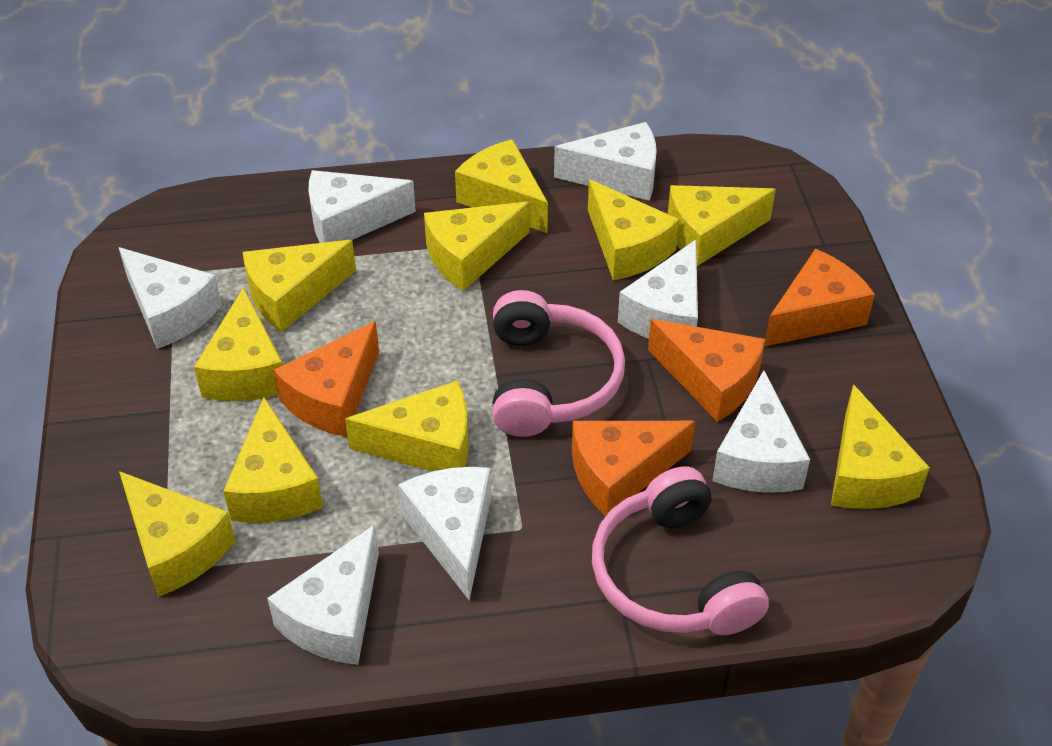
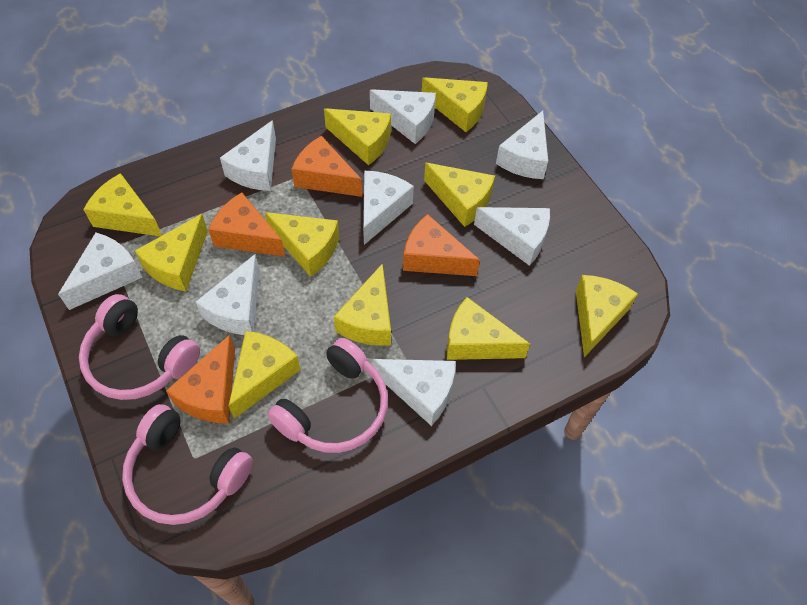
pink headphones: 2 -> 3
white cheese: 7 -> 8

